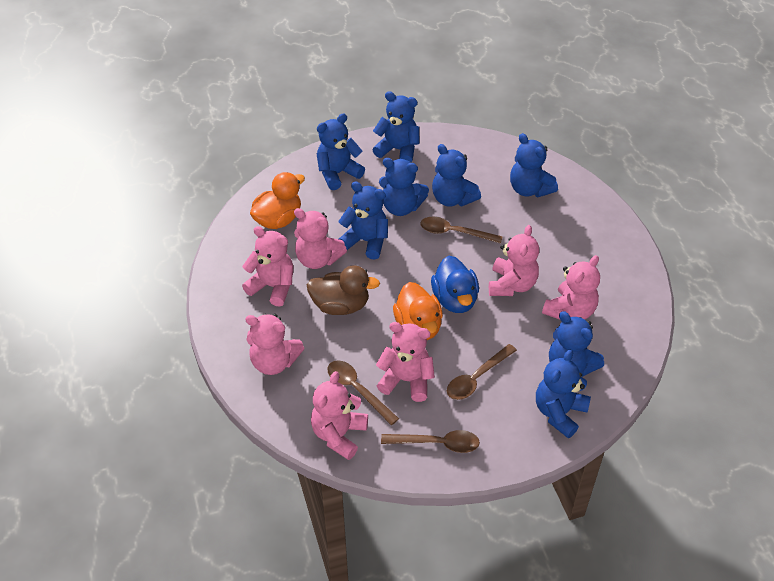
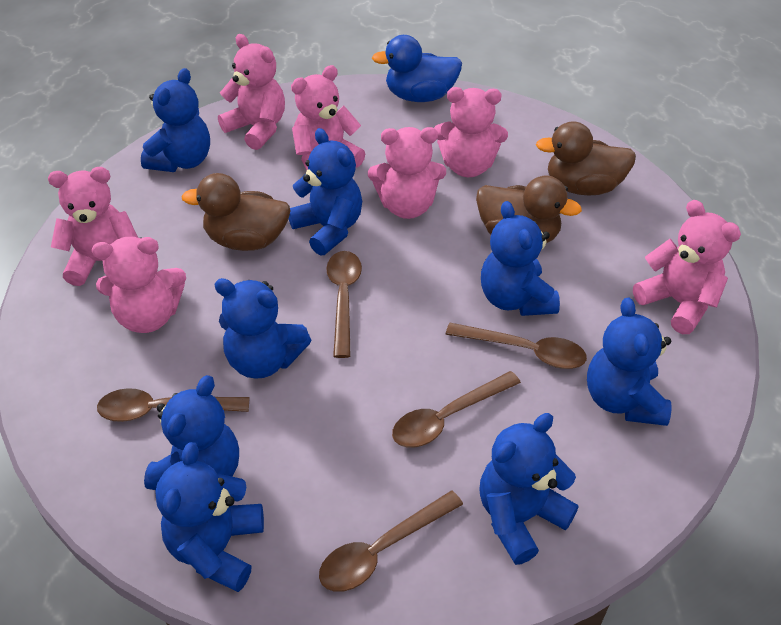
brown duck: 1 -> 3
brown spoon: 4 -> 5
orange duck: 2 -> 0

